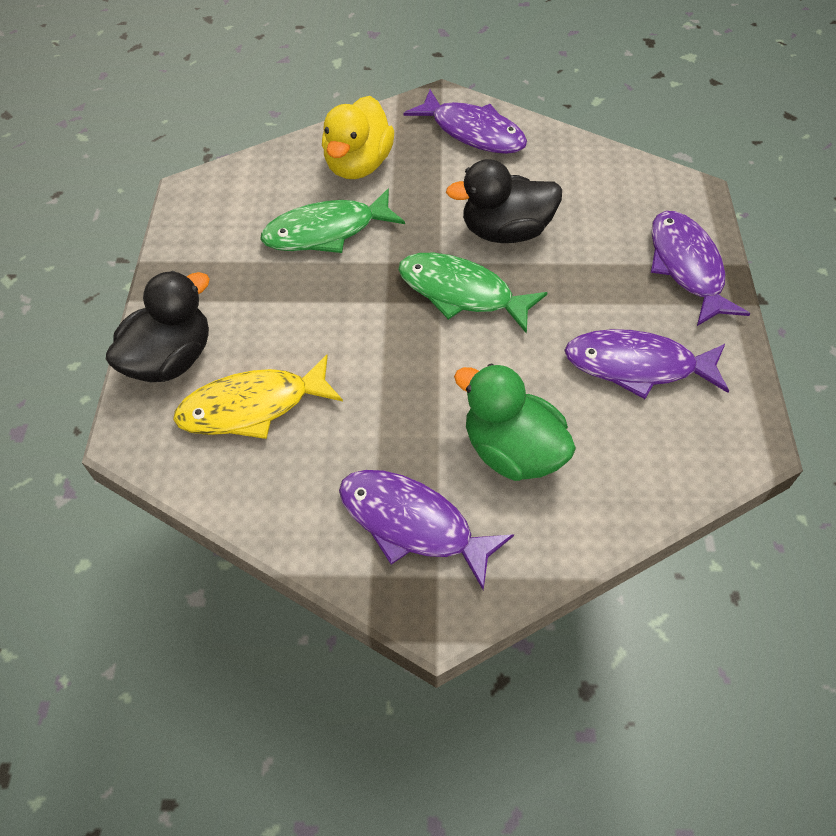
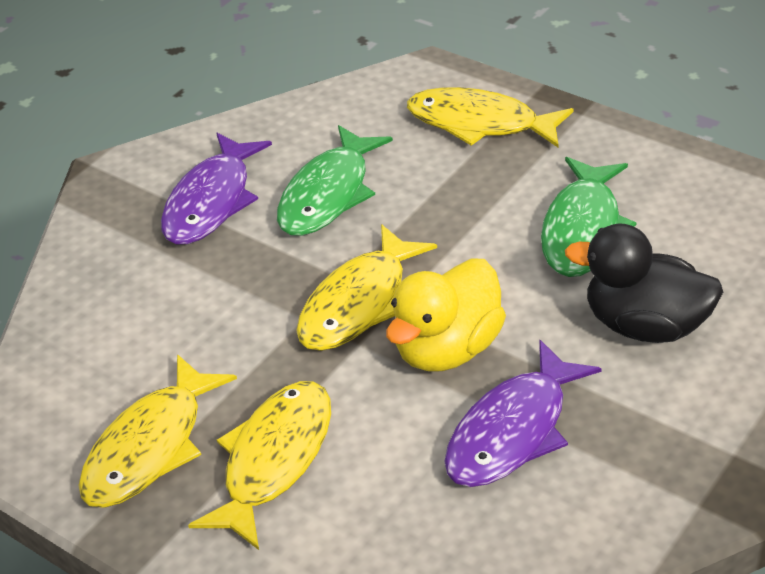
black duck: 2 -> 1
green duck: 1 -> 0
purple fish: 4 -> 2
yellow fish: 1 -> 4

